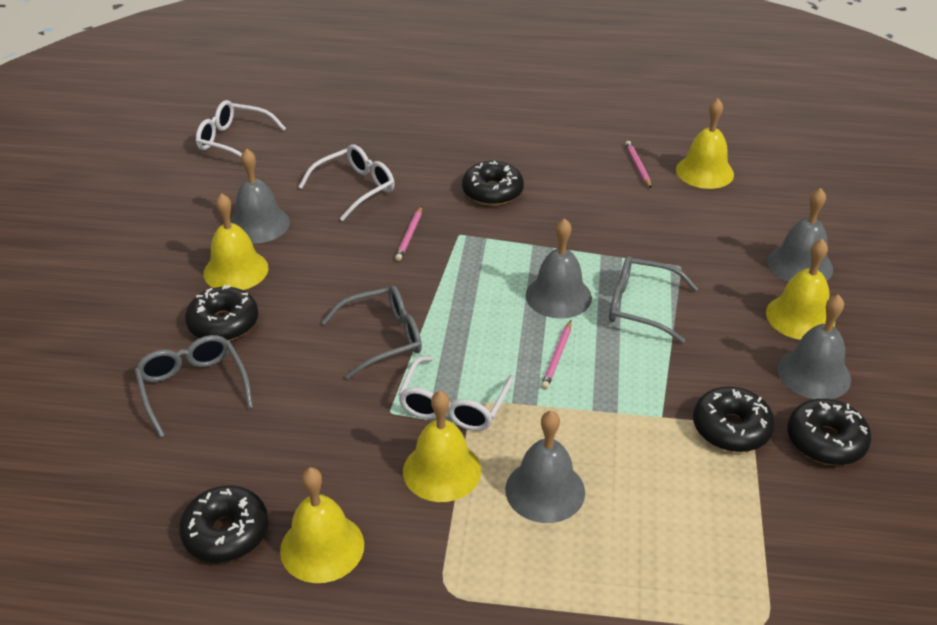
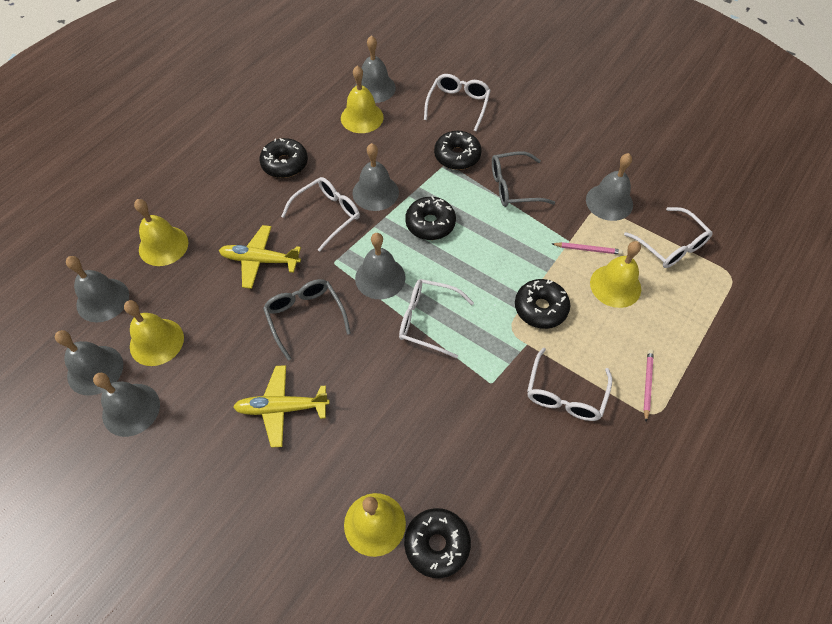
grey bell: 5 -> 7
grey glasses: 3 -> 2
pink pencil: 3 -> 2
white glasses: 3 -> 5
yellow plane: 0 -> 2

